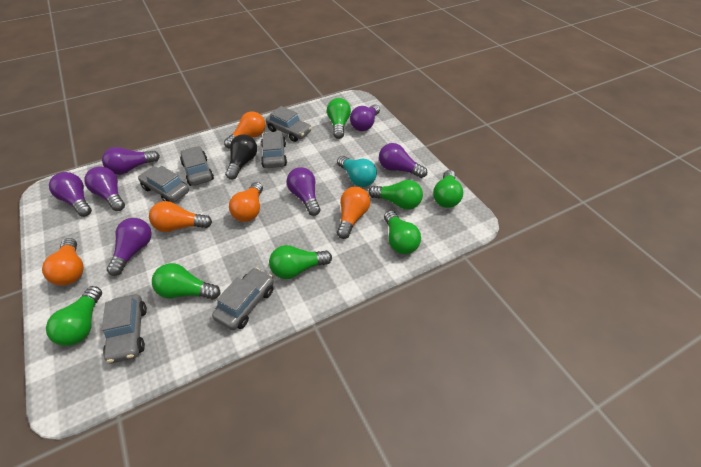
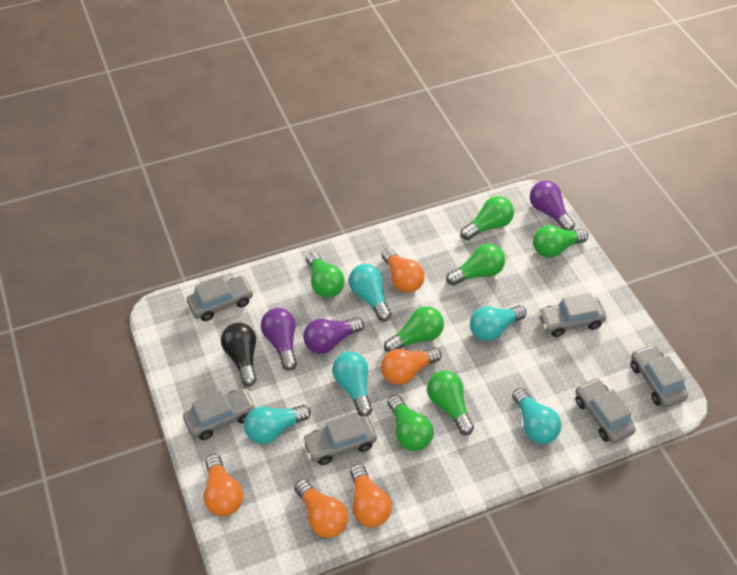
purple light bulb: 7 -> 3
turquoise light bulb: 1 -> 5

